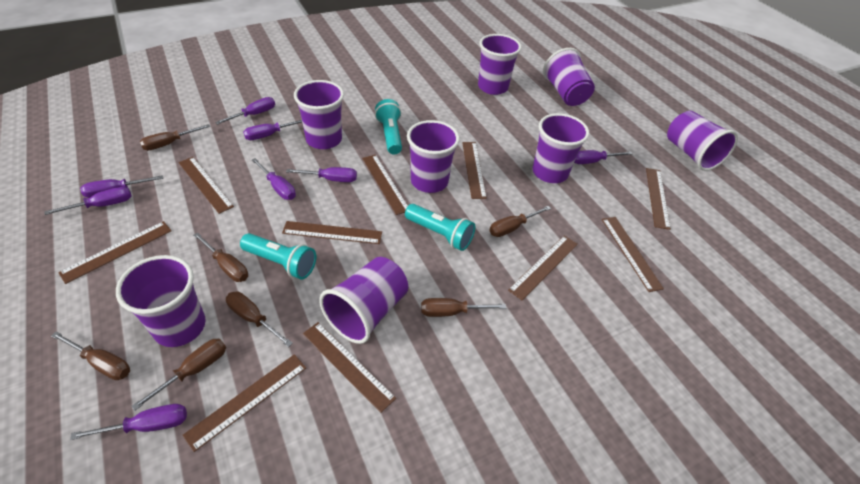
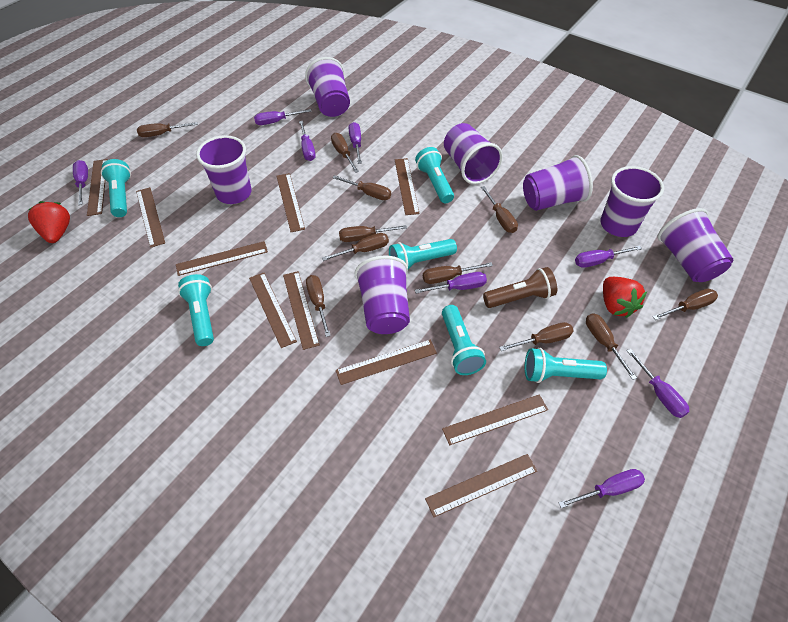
brown flashlight: 0 -> 1
brown screwdriver: 7 -> 11
purple cup: 8 -> 7
red strawberry: 0 -> 2
turquoise flashlight: 3 -> 6

